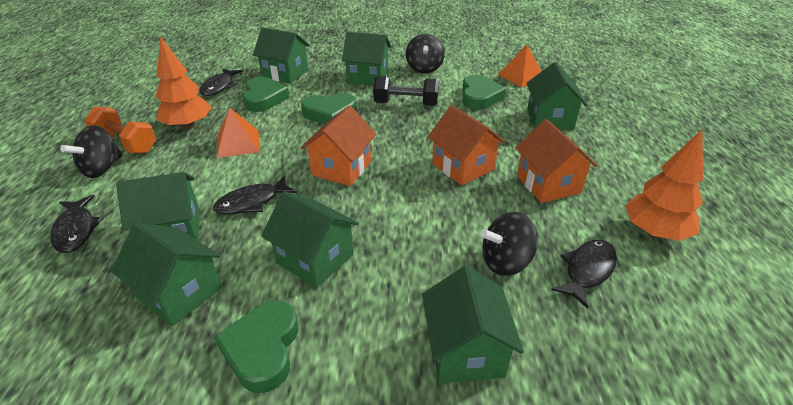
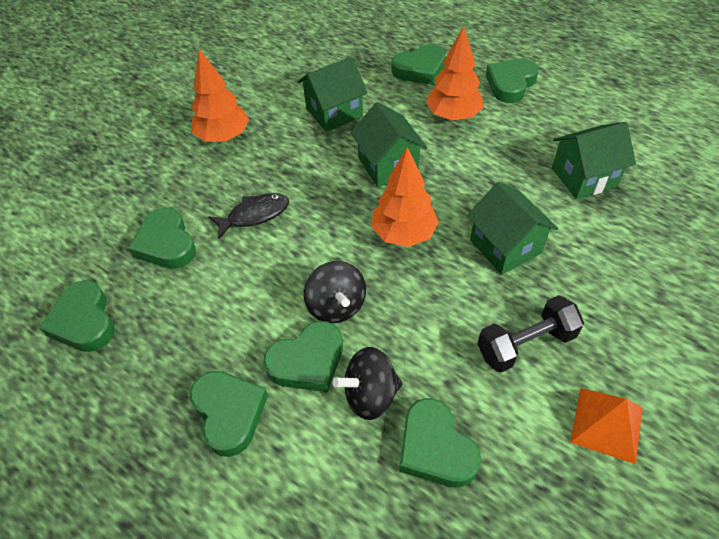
black fish: 4 -> 1
black spinning top: 3 -> 2
green heart: 4 -> 7
green house: 7 -> 4
orange dumbbell: 1 -> 0
orange house: 3 -> 0
orange pyramid: 2 -> 1
orange tree: 2 -> 3

